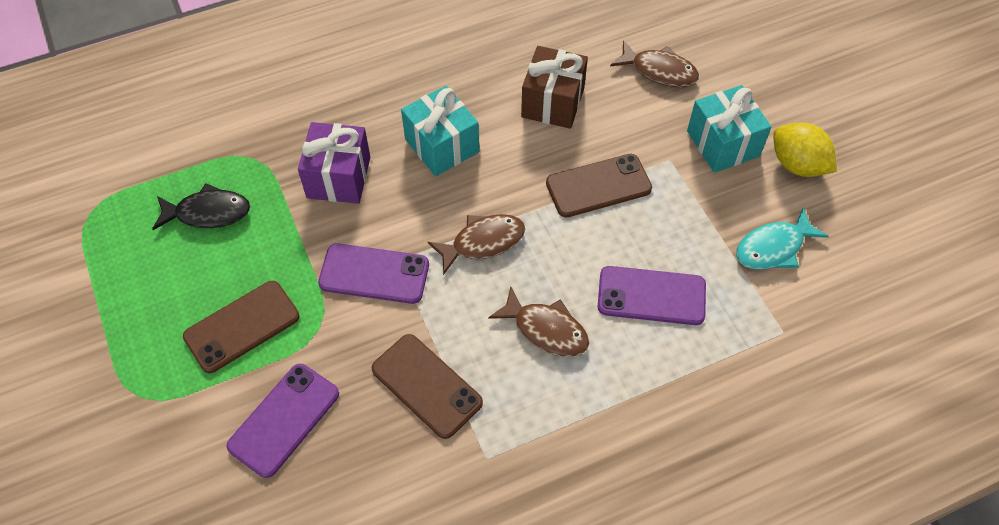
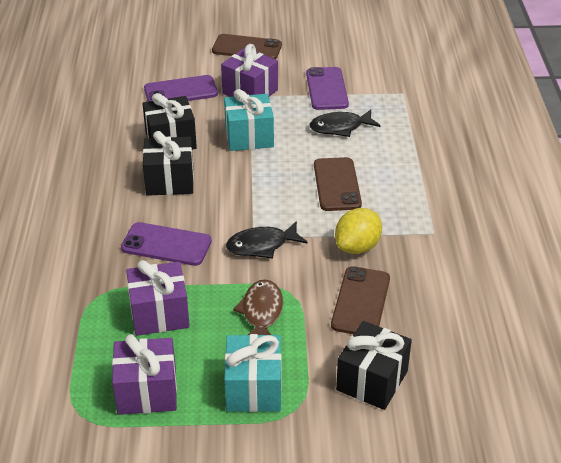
black fish: 1 -> 2
black gift: 0 -> 3
brown fish: 3 -> 1
brown gift: 1 -> 0
purple gift: 1 -> 3
turquoise fish: 1 -> 0

